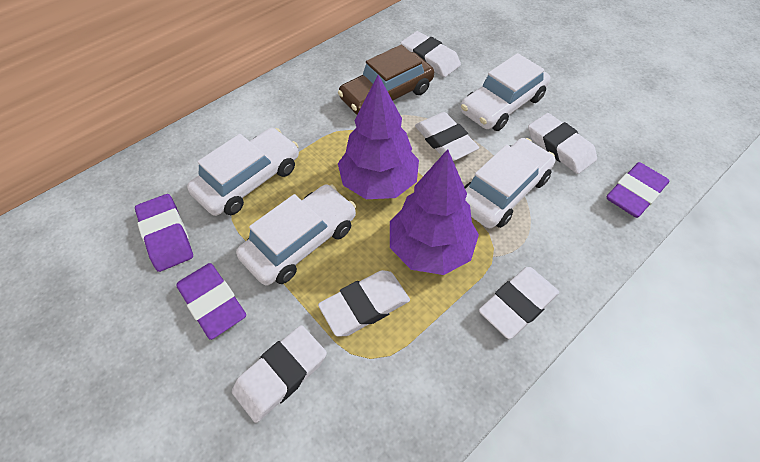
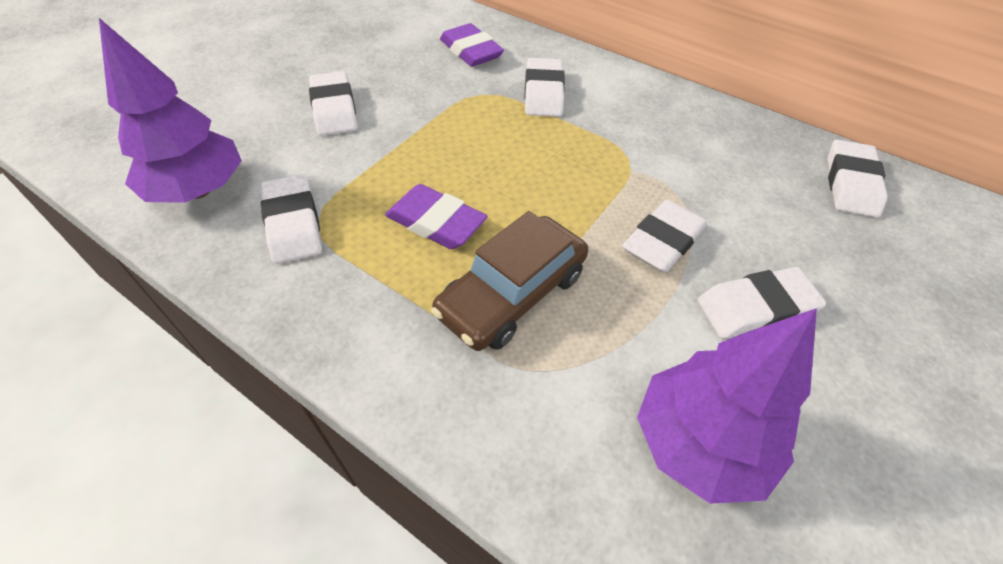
purple eraser: 3 -> 2
white car: 4 -> 0

